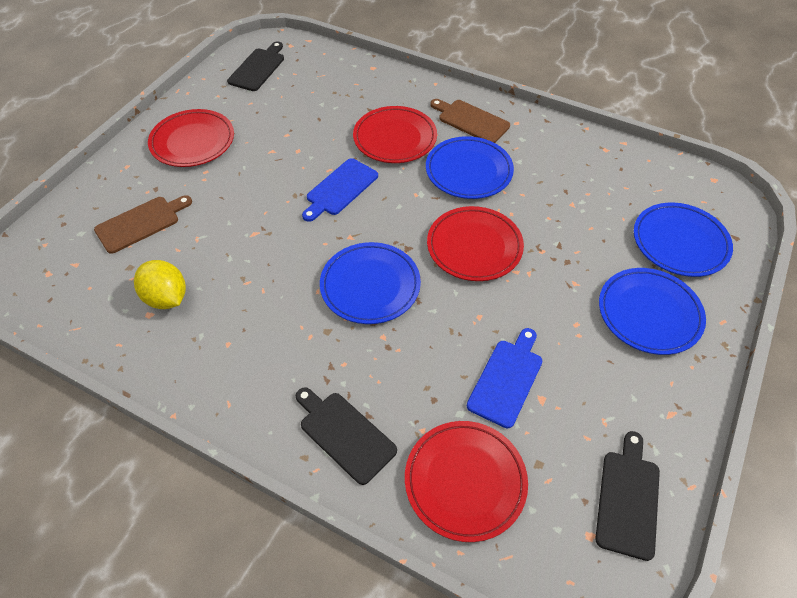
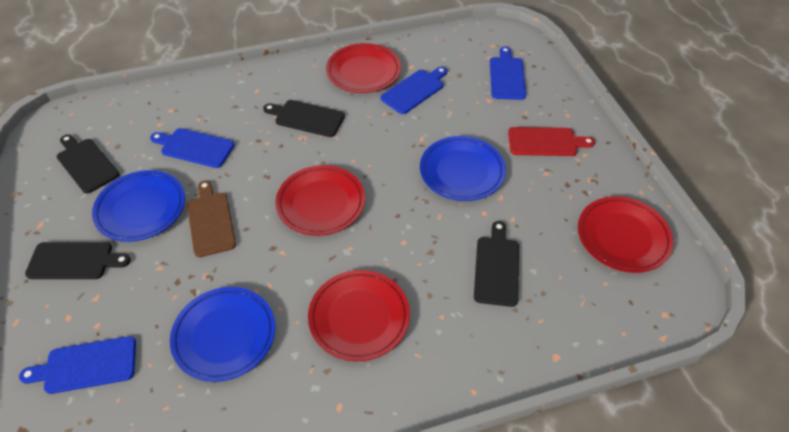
black cutting board: 3 -> 4
blue cutting board: 2 -> 4
blue plate: 4 -> 3
brown cutting board: 2 -> 1
red cutting board: 0 -> 1
yellow lemon: 1 -> 0

